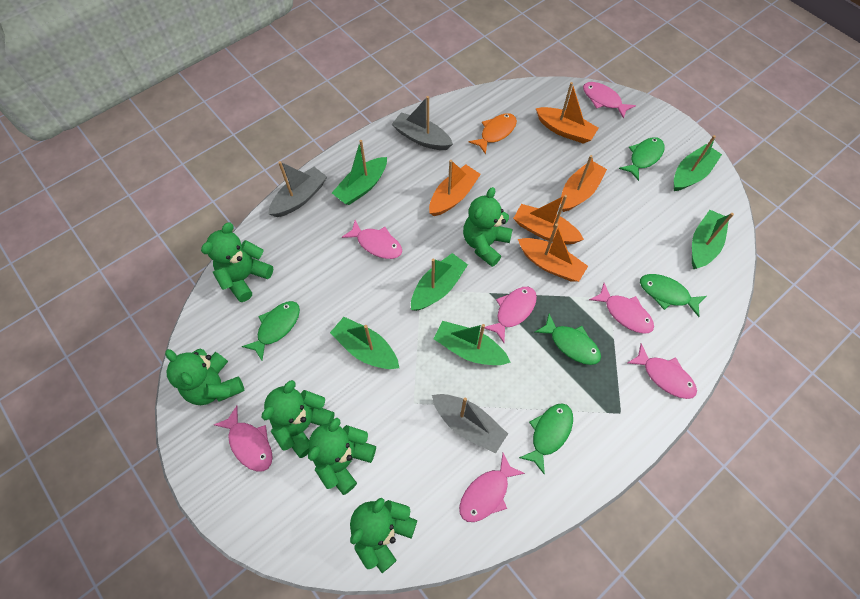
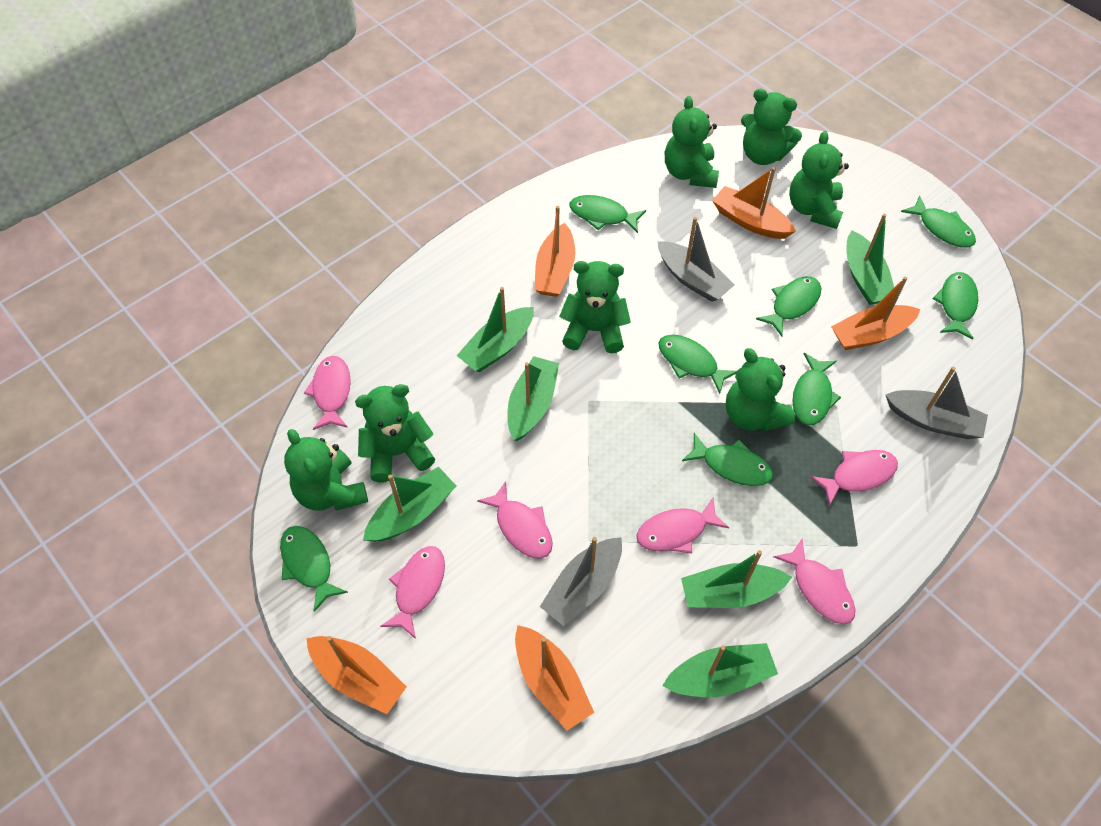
green fish: 5 -> 8
green teddy bear: 6 -> 7
orange fish: 1 -> 0
pink fish: 7 -> 6

